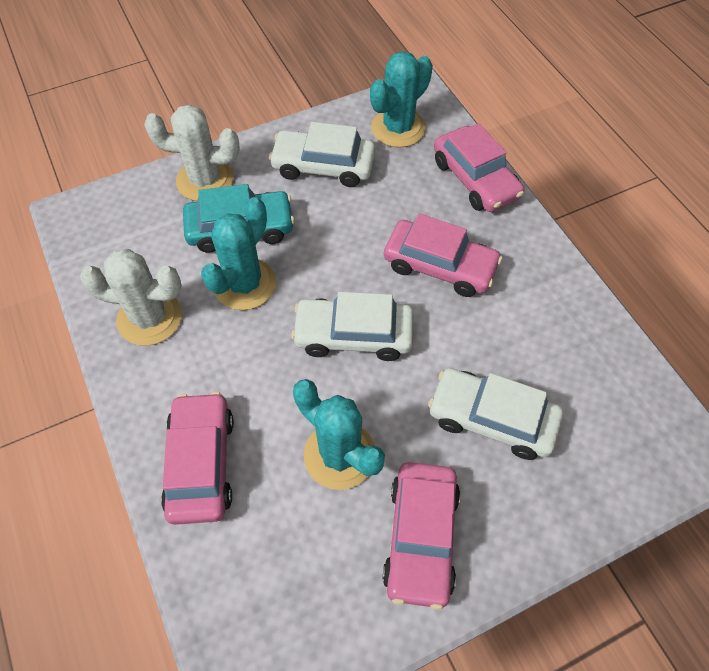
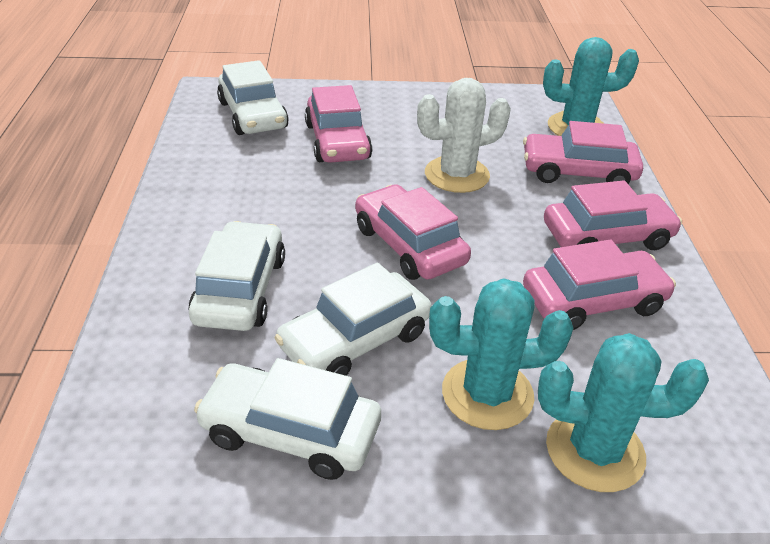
pink car: 4 -> 5
turquoise car: 1 -> 0
white cactus: 2 -> 1
white car: 3 -> 4

